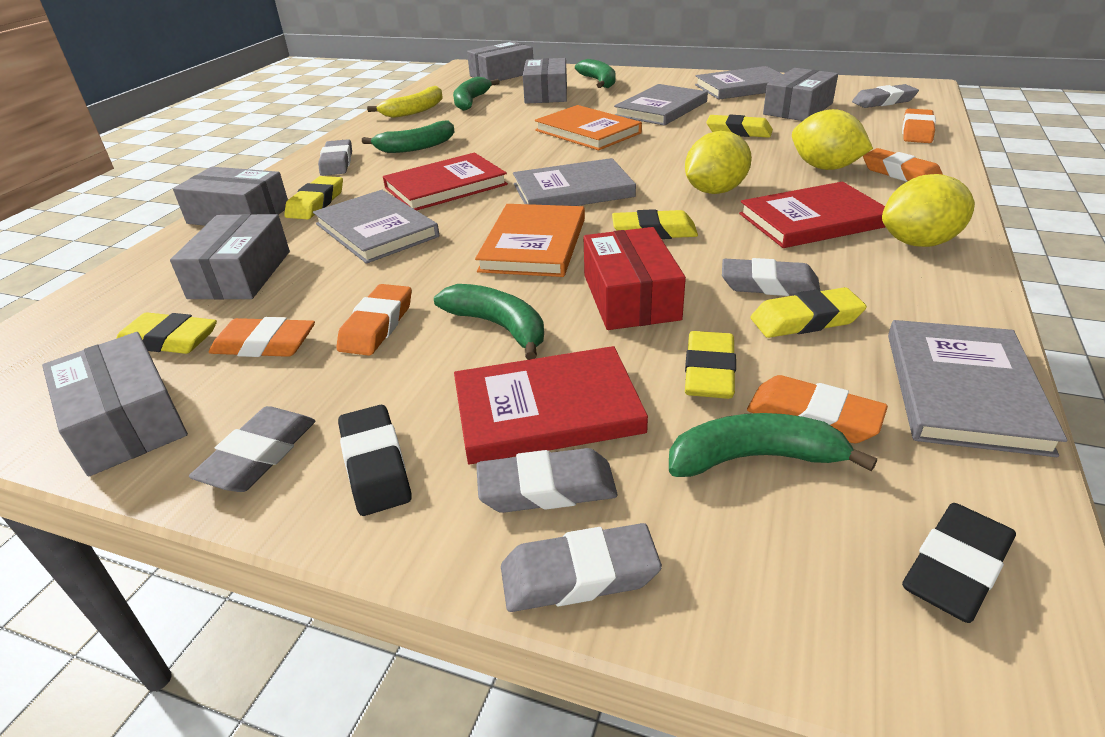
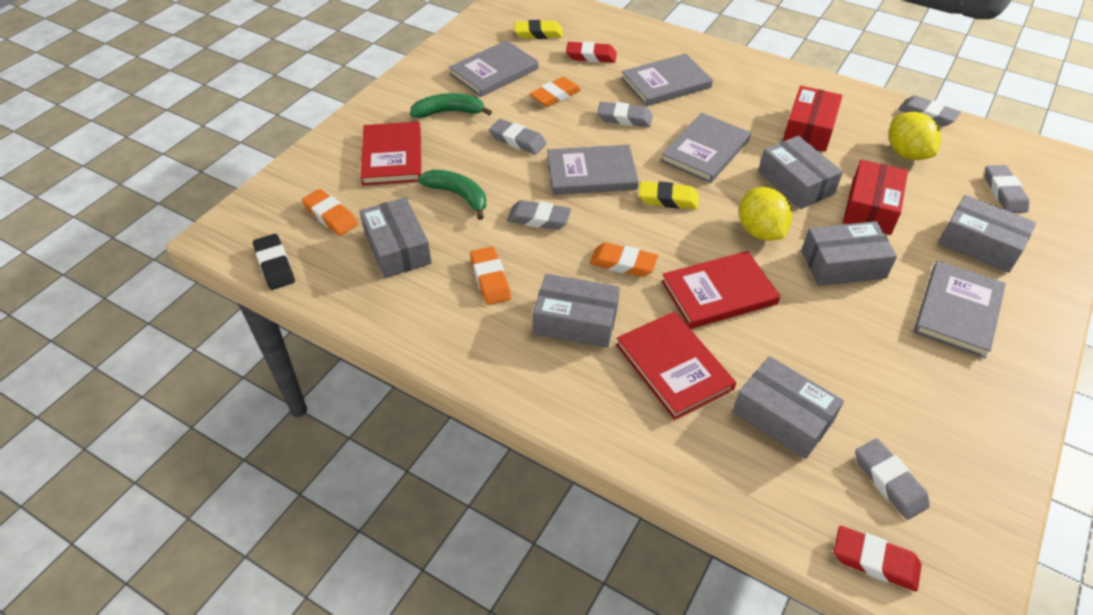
black eraser: 2 -> 1
green banana: 5 -> 2
orange book: 2 -> 0
orange eraser: 5 -> 4
red box: 1 -> 2
red eraser: 0 -> 2
yellow banana: 1 -> 0
yellow eraser: 6 -> 2
yellow lemon: 3 -> 2

